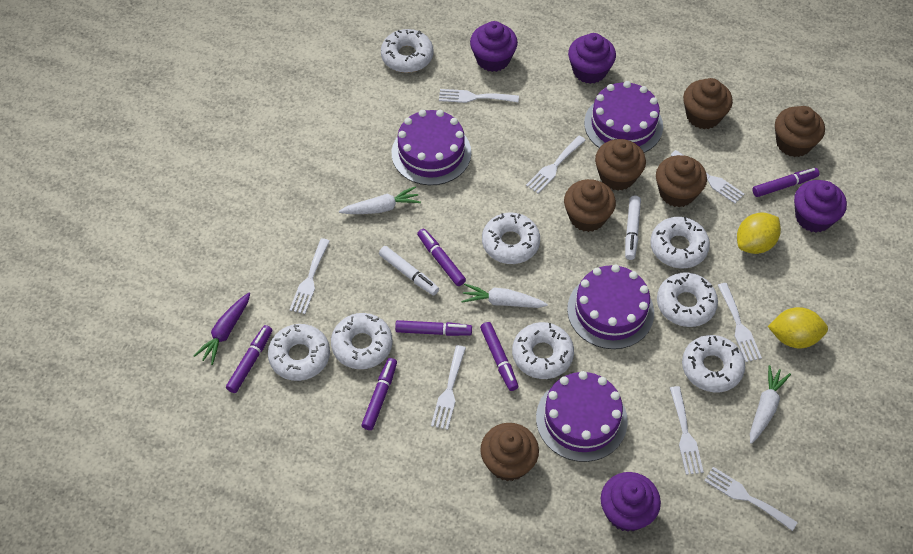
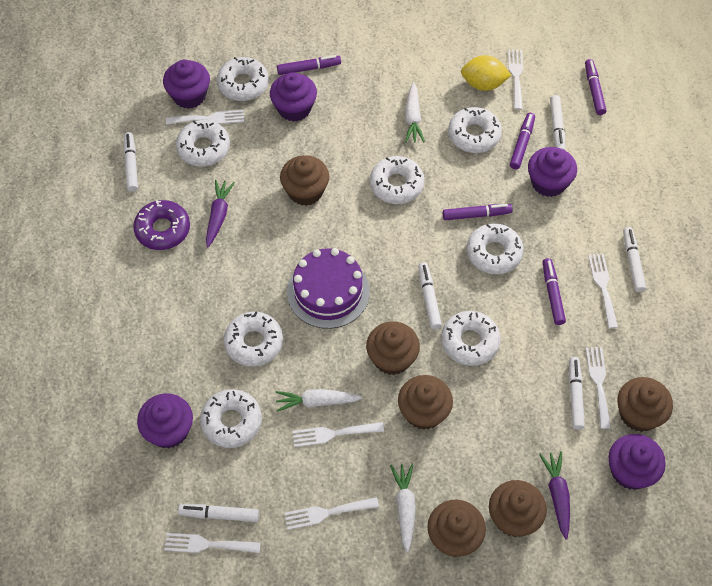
purple cake: 4 -> 1
purple carrot: 1 -> 2
purple cupcake: 4 -> 5
purple donut: 0 -> 1
purple marker: 6 -> 5
white fork: 8 -> 7
white marker: 2 -> 6
yellow lemon: 2 -> 1

